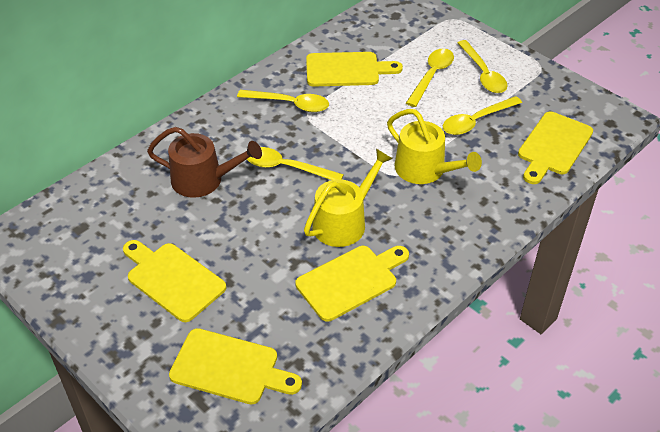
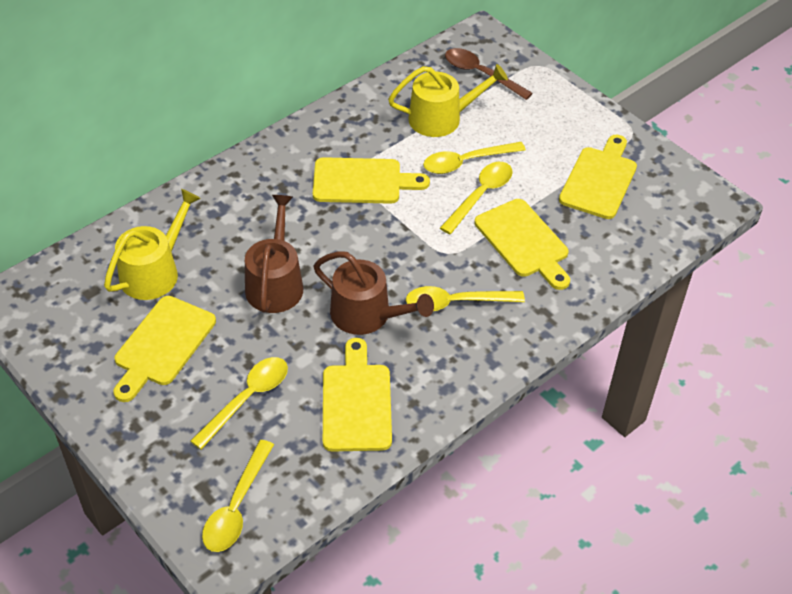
brown spoon: 0 -> 1
brown watering can: 1 -> 2

